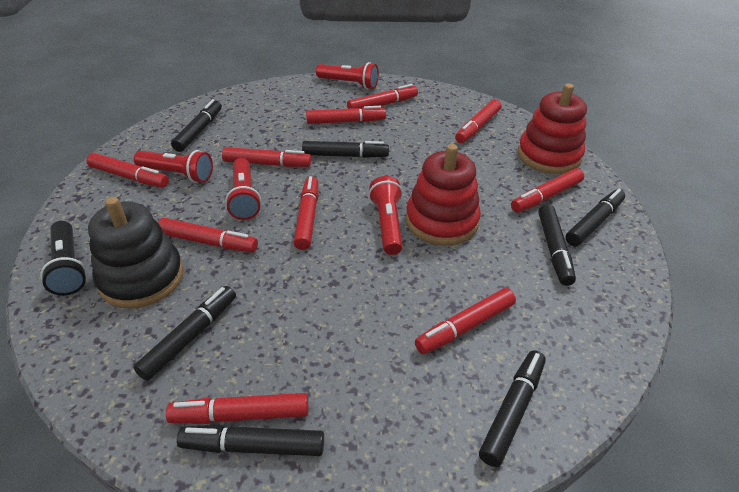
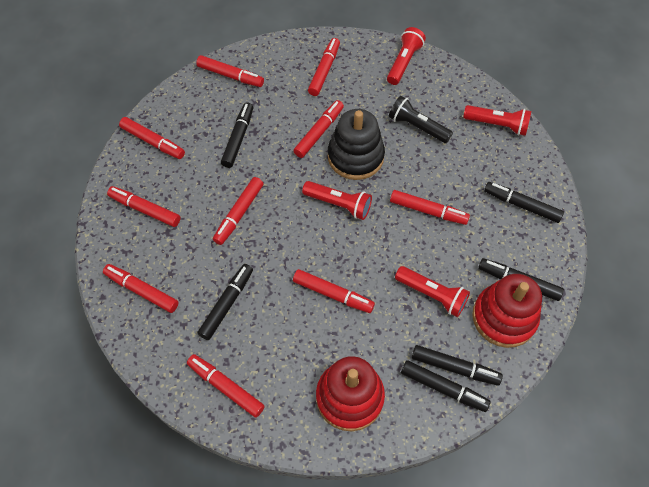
black marker: 7 -> 6

